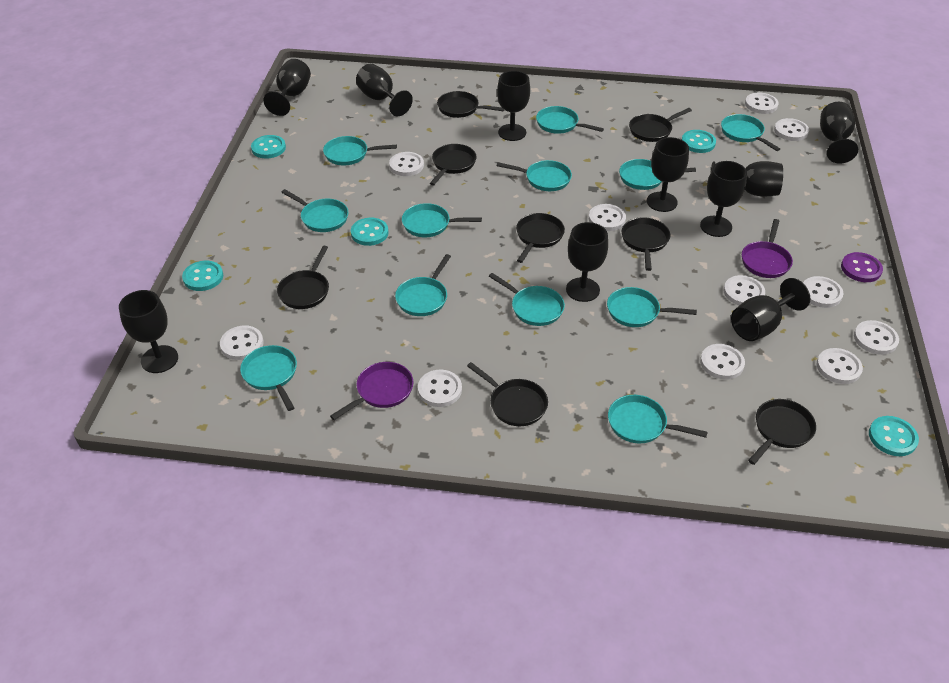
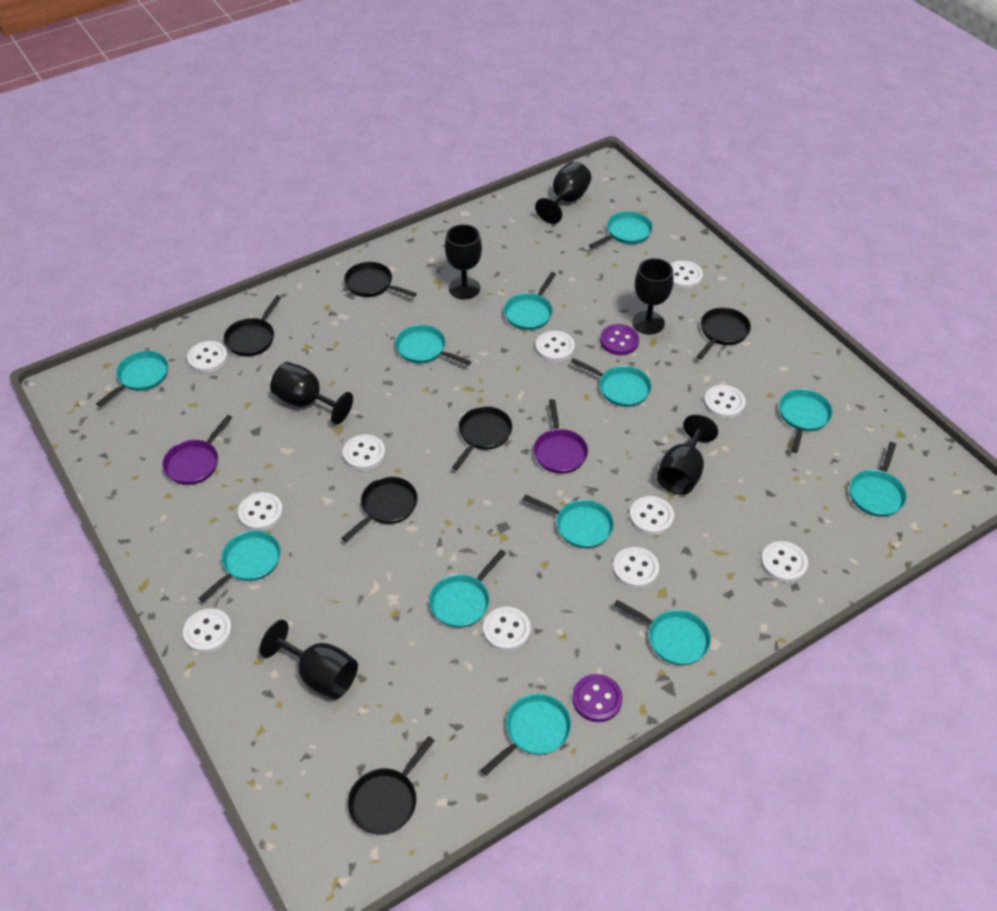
black goblet: 10 -> 6
black pan: 8 -> 6
purple button: 1 -> 2
turquoise button: 5 -> 0

